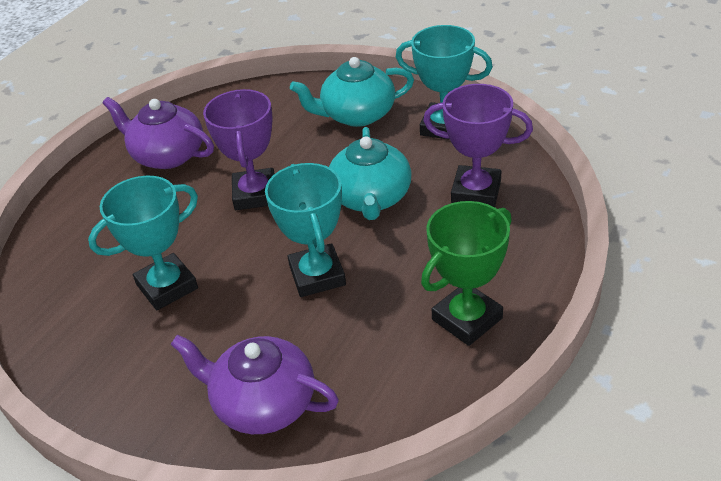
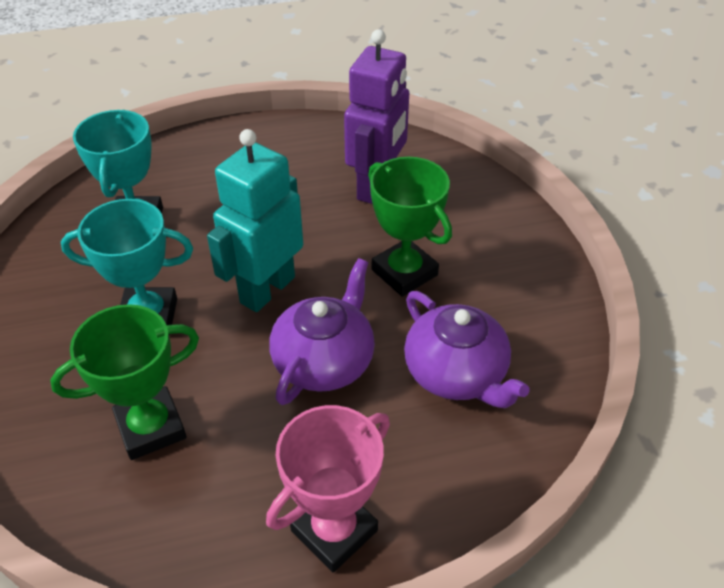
green trophy: 1 -> 2
pink trophy: 0 -> 1
purple robot: 0 -> 1
purple trophy: 2 -> 0
turquoise robot: 0 -> 1
turquoise teapot: 2 -> 0
turquoise trophy: 3 -> 2

